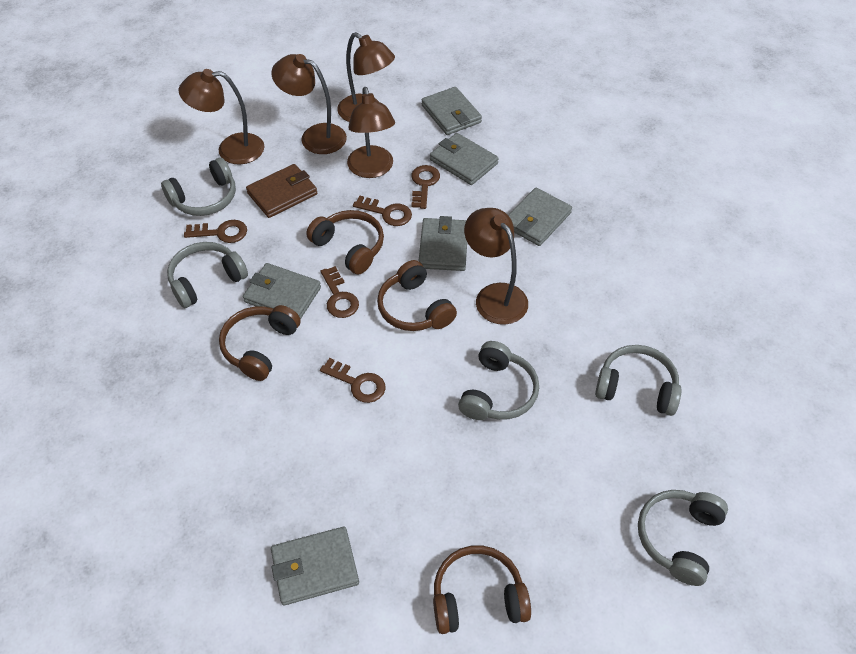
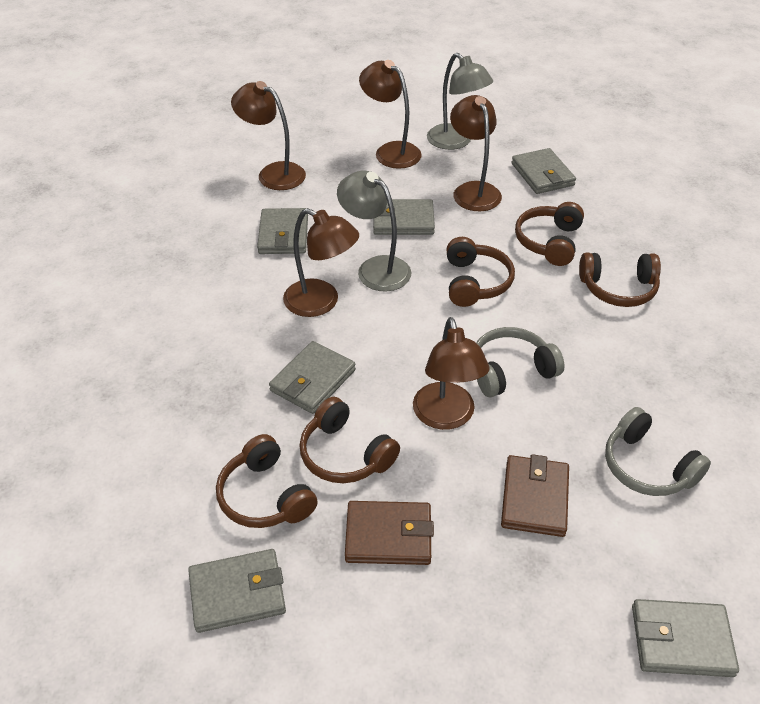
brown headphones: 4 -> 5
brown key: 5 -> 0
brown wallet: 1 -> 2
grey headphones: 5 -> 2
grey lamp: 0 -> 2

